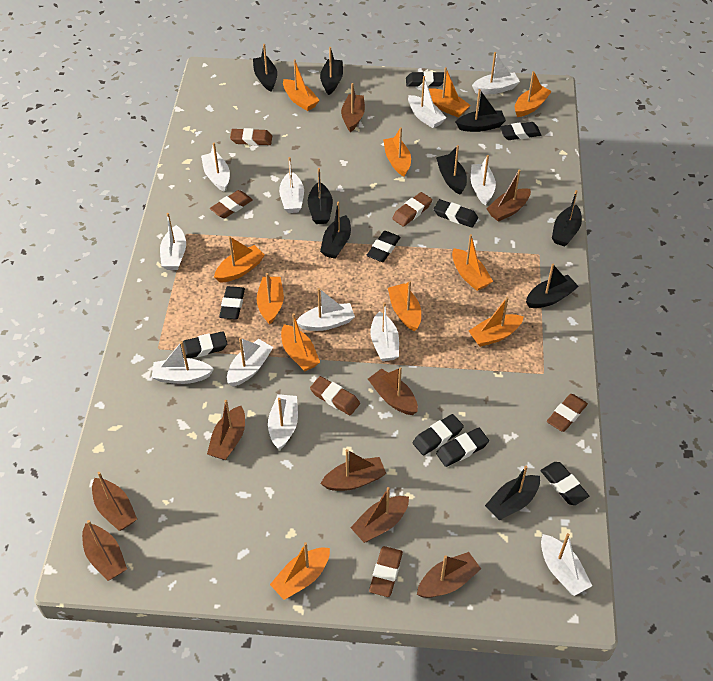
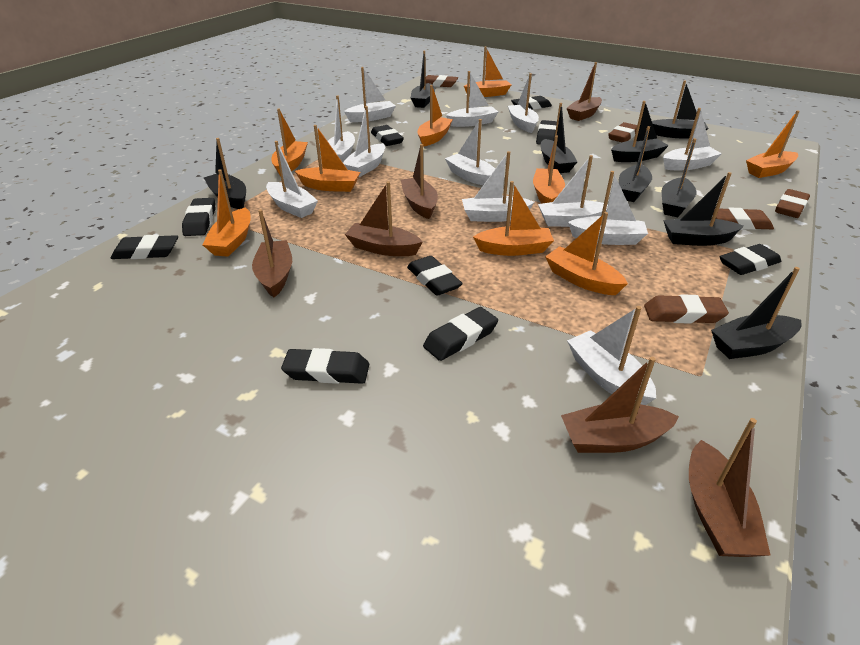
brown boat: 9 -> 6
brown eraser: 6 -> 5
orange boat: 11 -> 9

